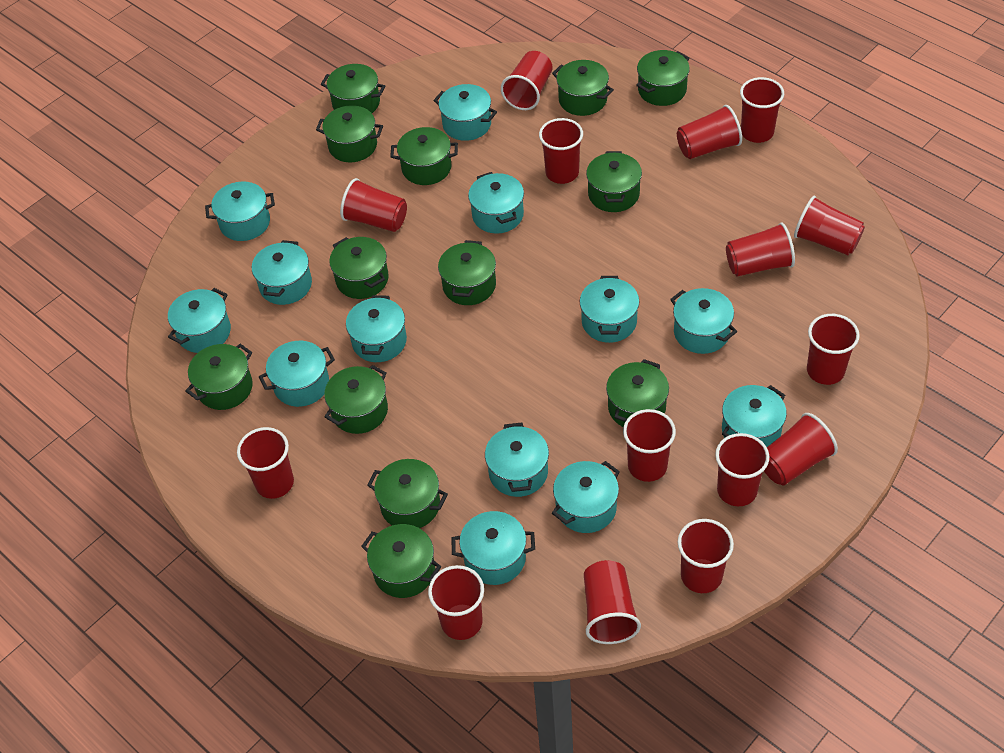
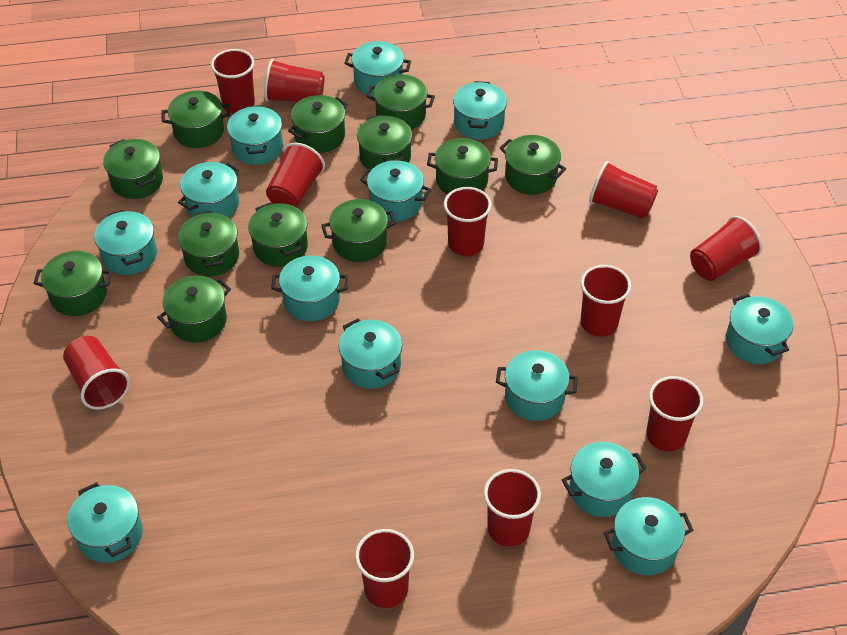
green pot: 13 -> 12
red cup: 15 -> 11

